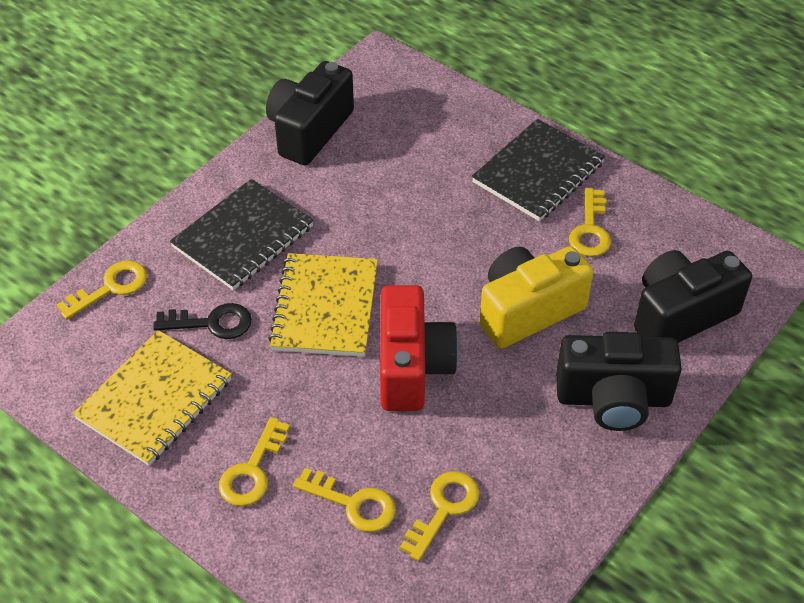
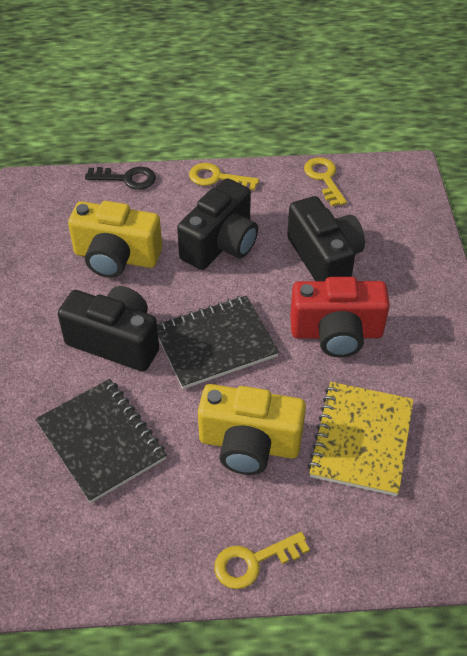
yellow camera: 1 -> 2
yellow key: 5 -> 3
yellow notebook: 2 -> 1

